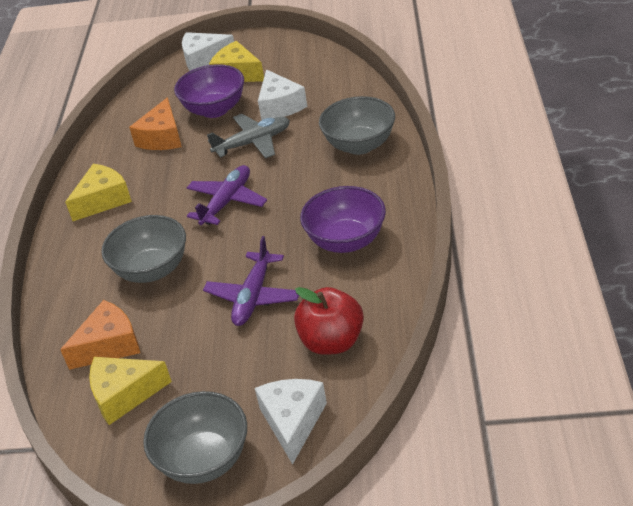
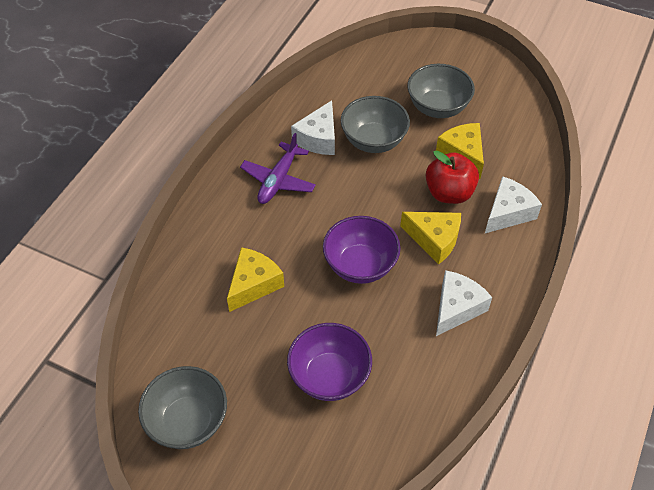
grey plane: 1 -> 0
orange cheese: 2 -> 0
purple plane: 2 -> 1

